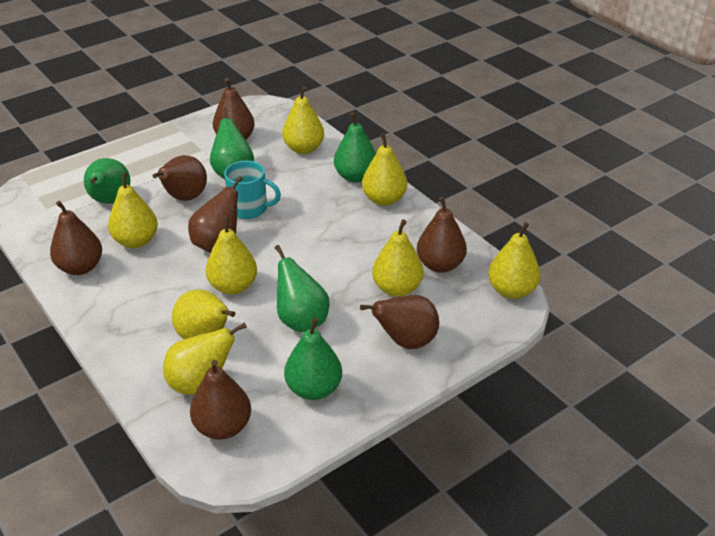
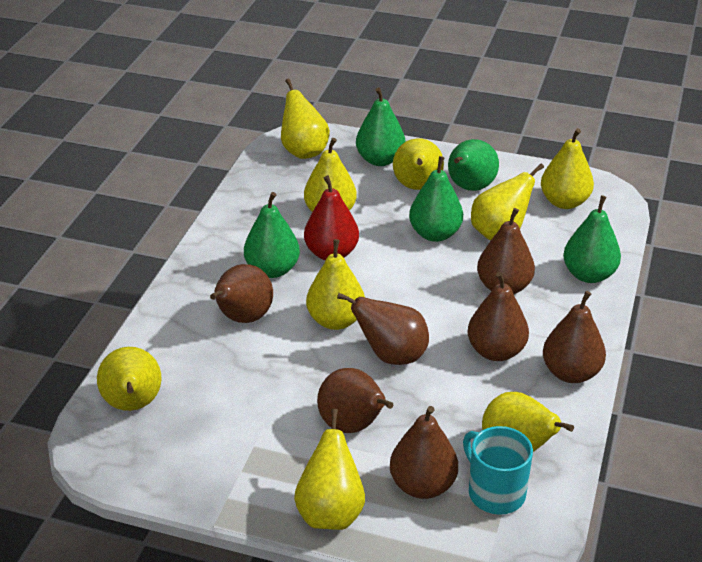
red pear: 0 -> 1
yellow pear: 8 -> 9

